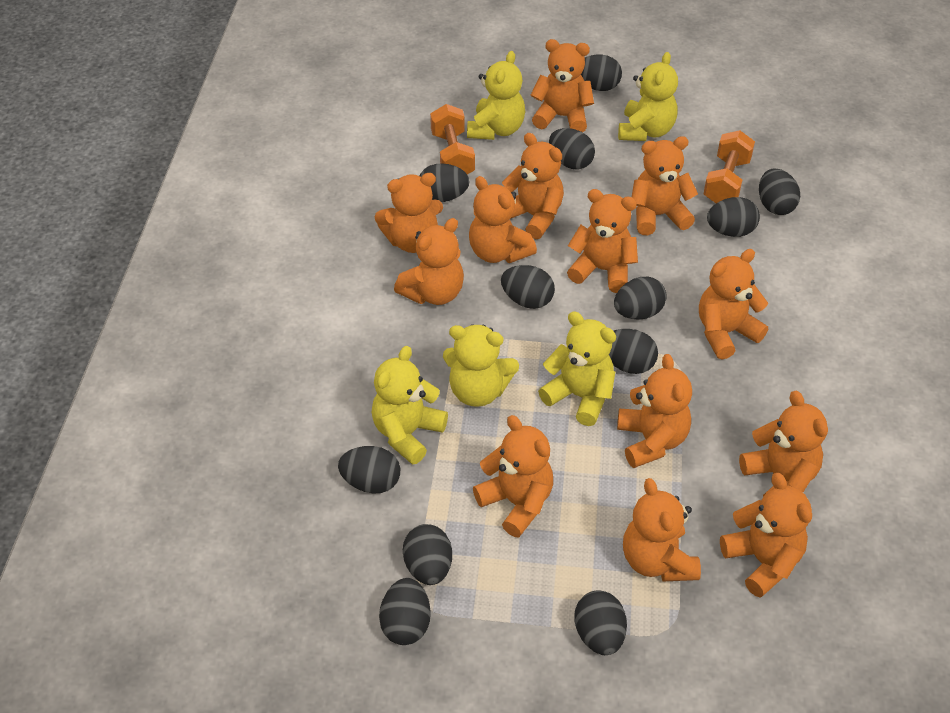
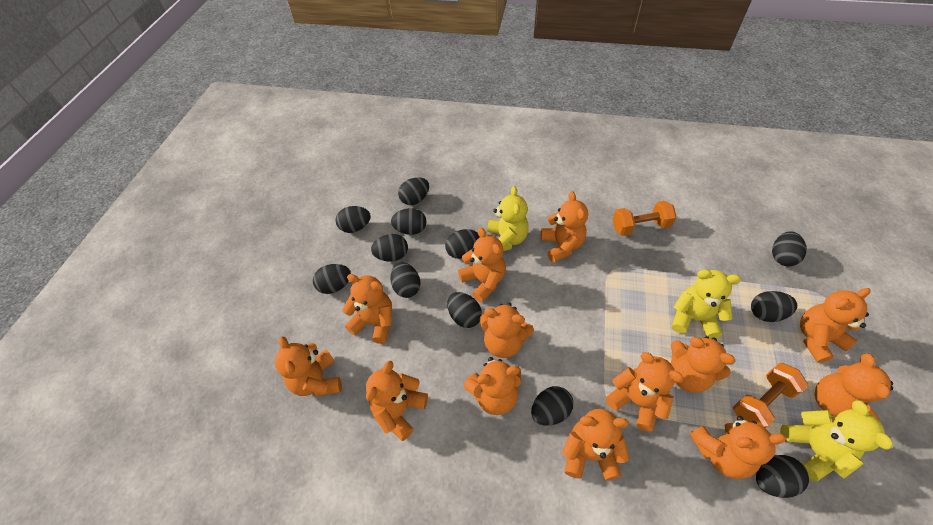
yellow teddy bear: 5 -> 3

